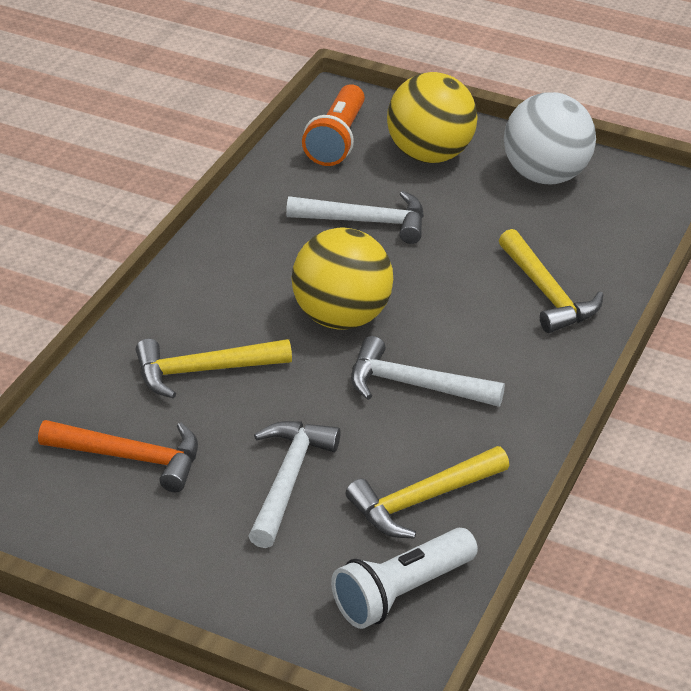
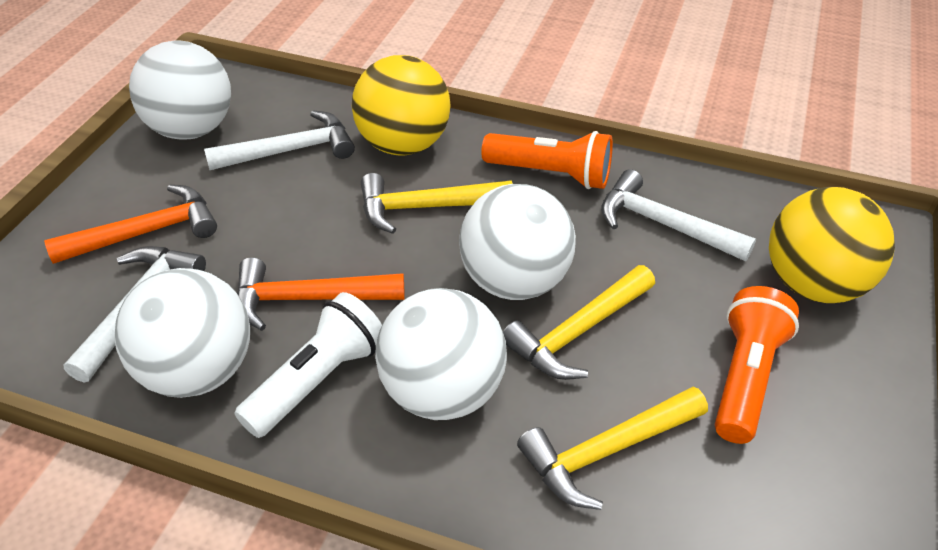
orange flashlight: 1 -> 2
orange hammer: 1 -> 2
white ball: 1 -> 4

